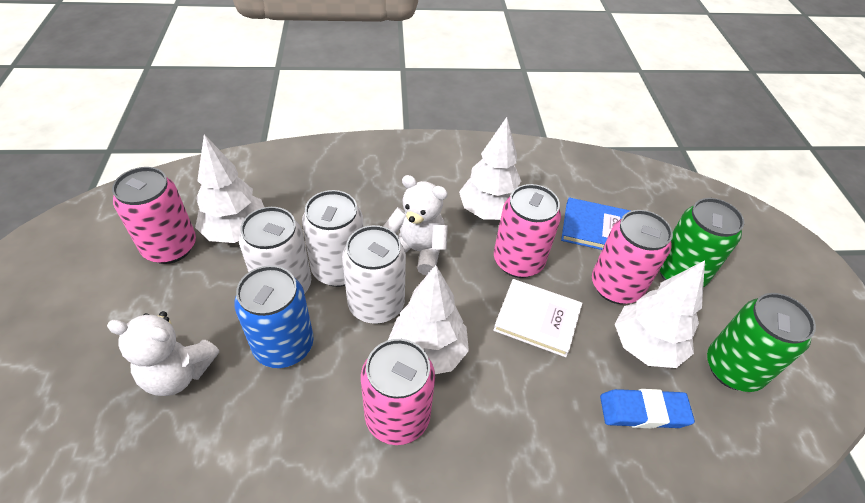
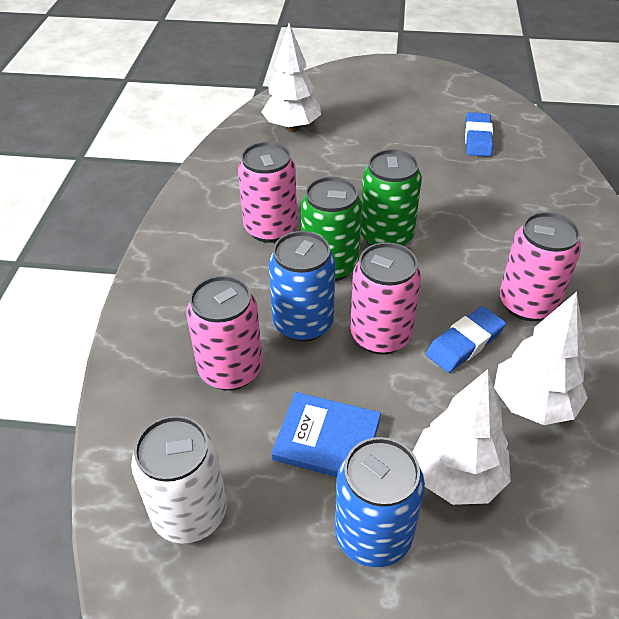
blue can: 1 -> 2
blue eraser: 1 -> 2
white book: 1 -> 0
white can: 3 -> 1
white teddy bear: 2 -> 0
white tree: 4 -> 3

